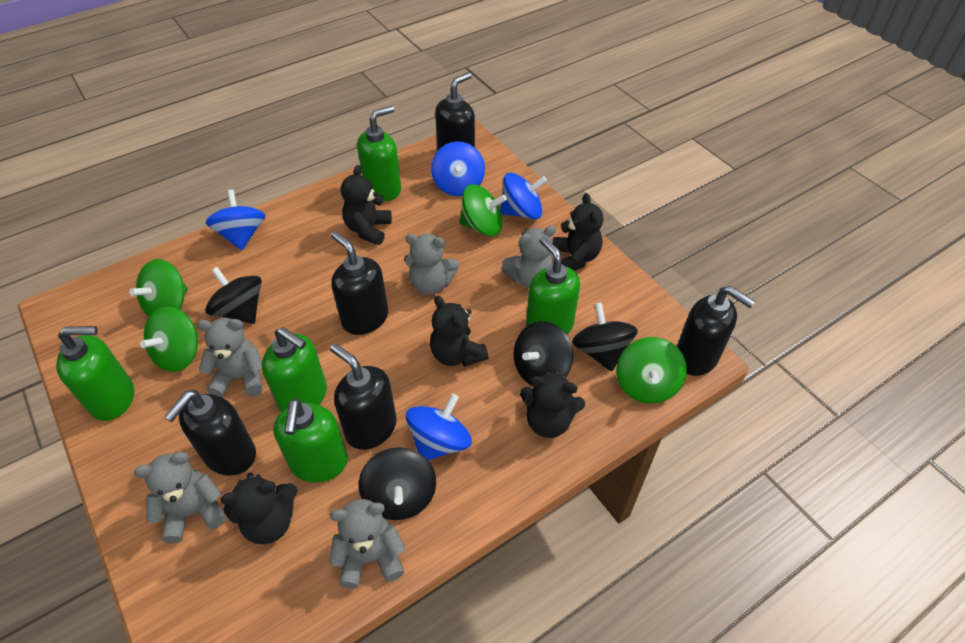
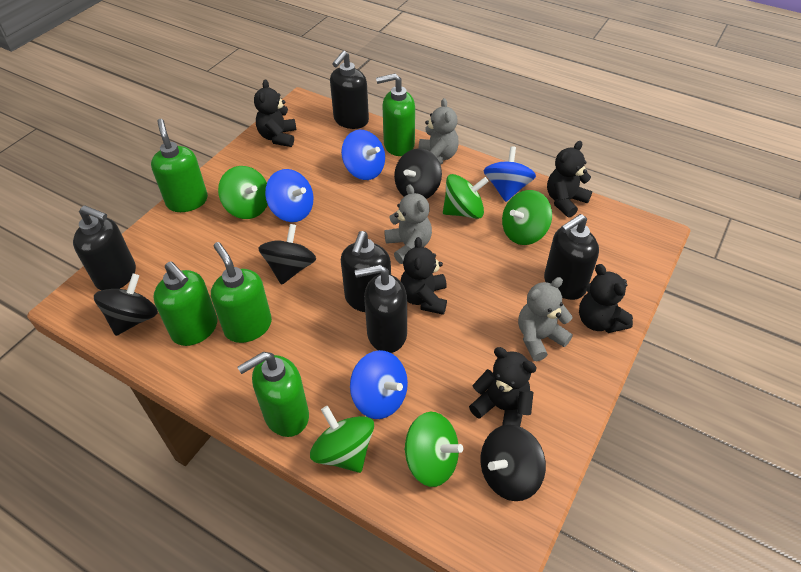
green spinning top: 4 -> 5
grey teddy bear: 5 -> 3

